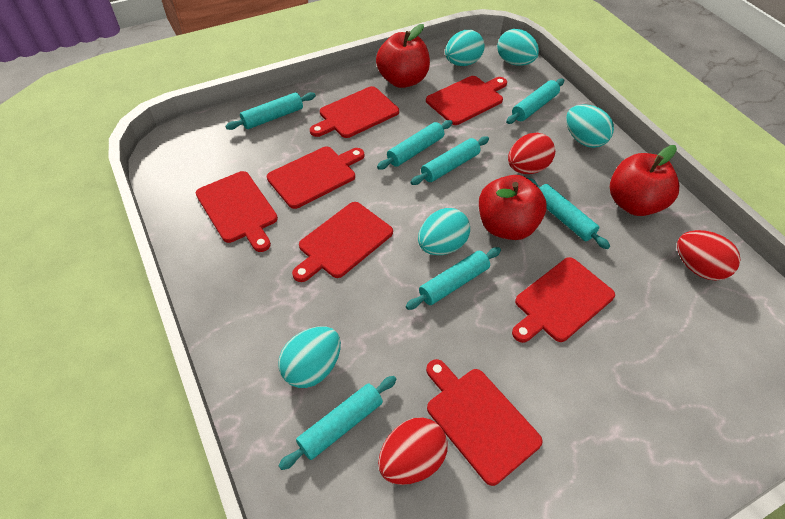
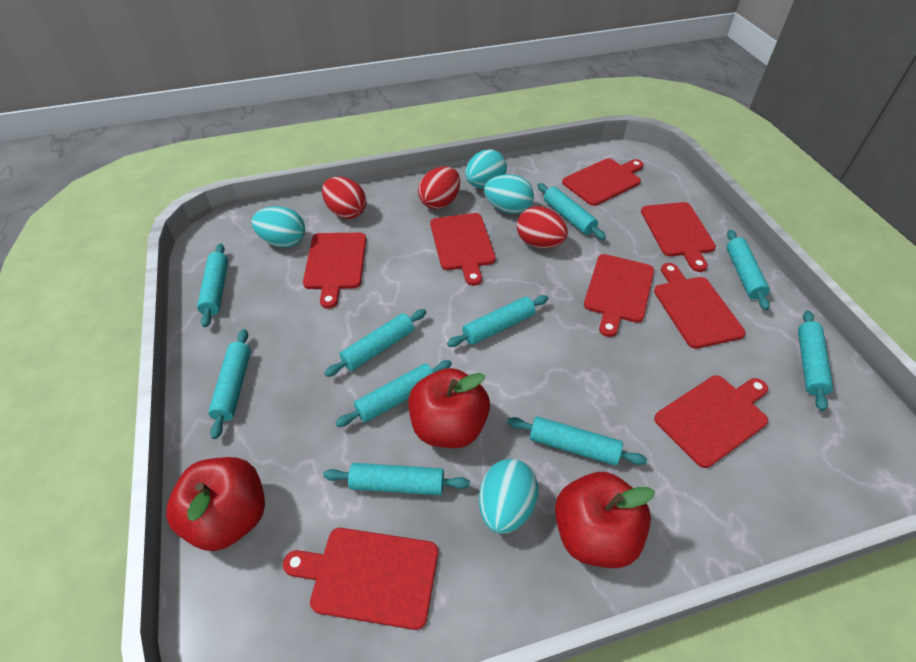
red cutting board: 7 -> 8
turquoise egg: 5 -> 4
turquoise rolling pin: 7 -> 10

